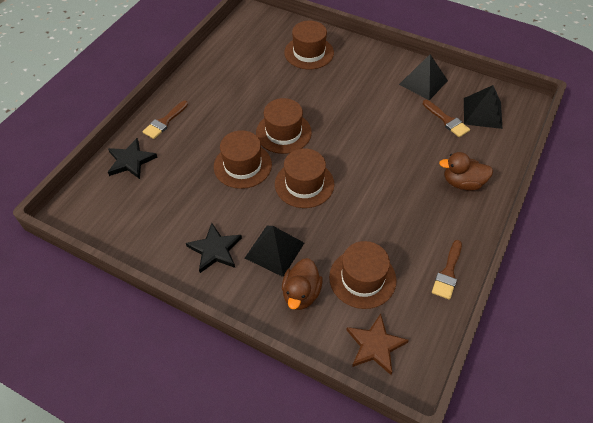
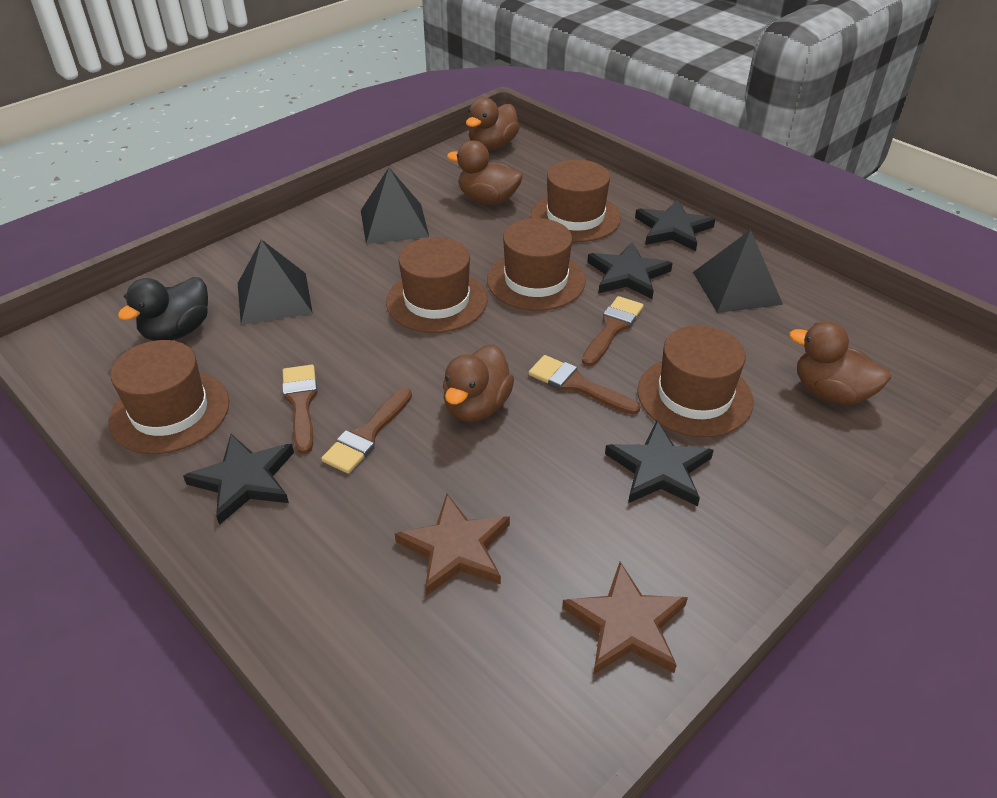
black duck: 0 -> 1
black star: 2 -> 4
brown brush: 3 -> 4
brown duck: 2 -> 4
brown star: 1 -> 2

